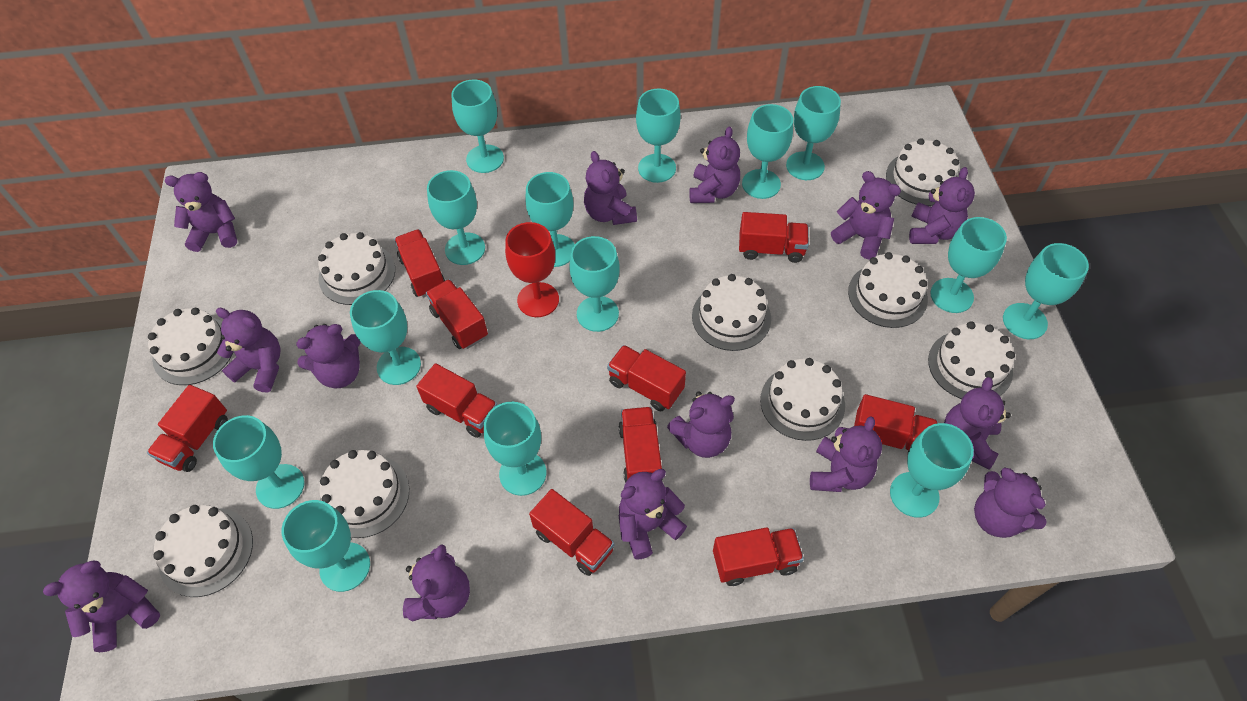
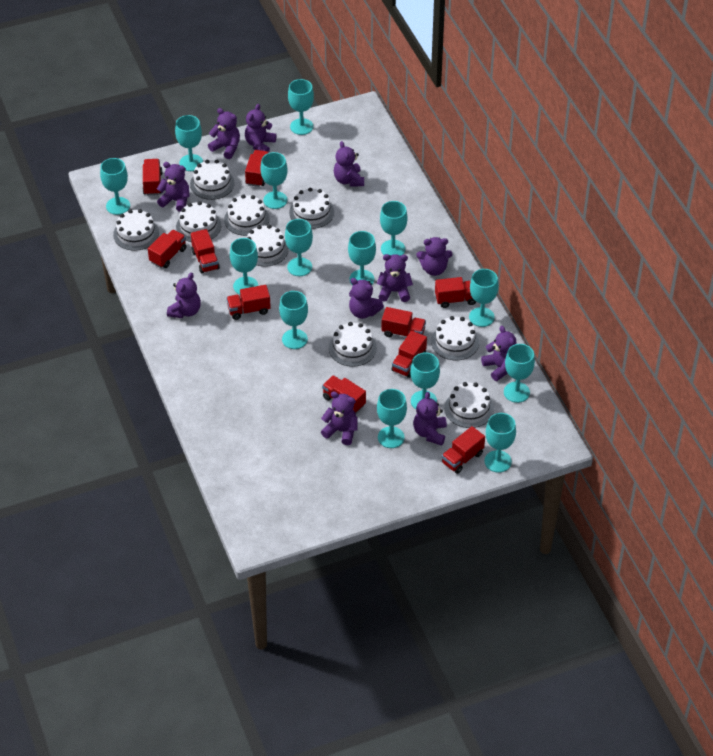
purple teddy bear: 14 -> 11
red goblet: 1 -> 0

